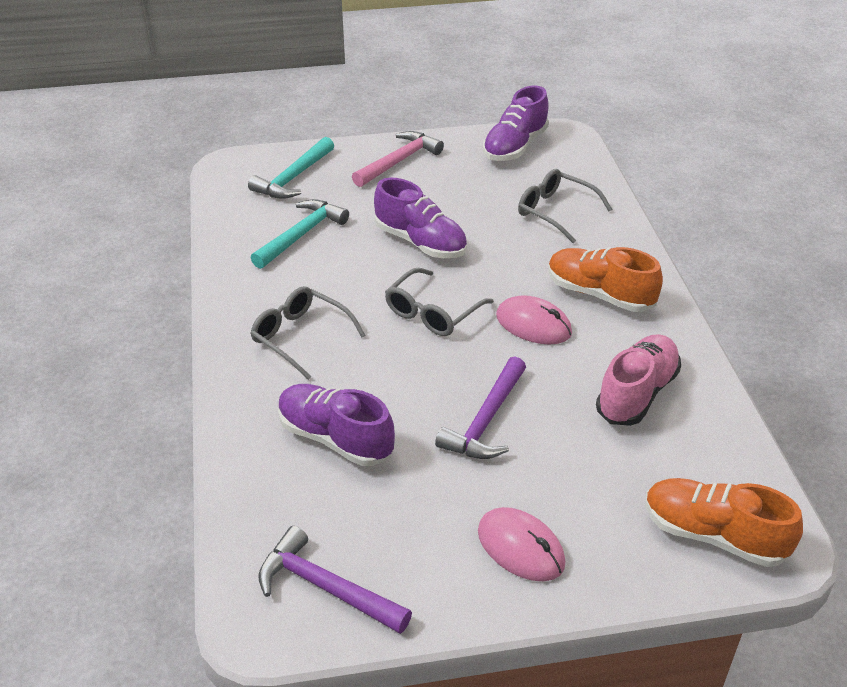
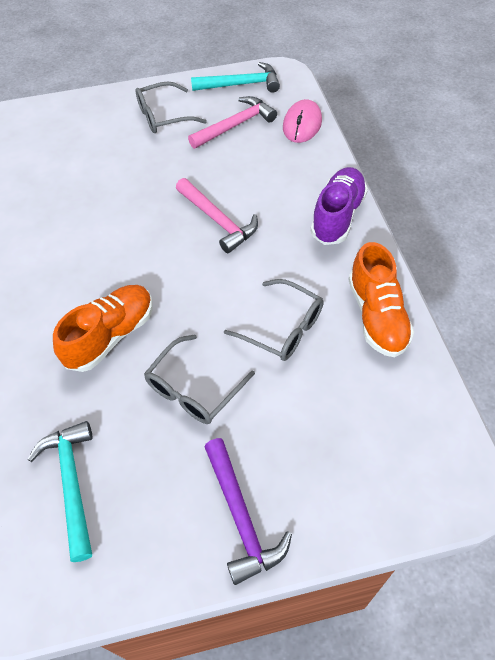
pink hammer: 1 -> 2
pink mouse: 2 -> 1
pink shoe: 1 -> 0
purple hammer: 2 -> 1
purple shoe: 3 -> 1

